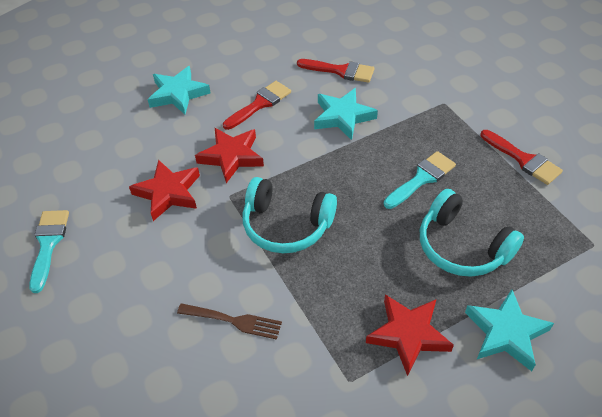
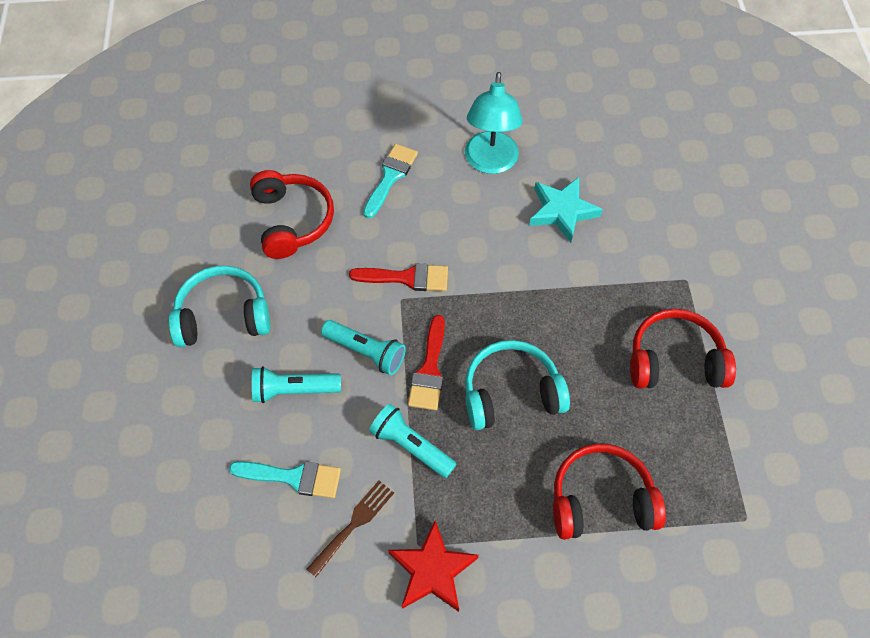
red brush: 3 -> 2
red headphones: 0 -> 3
red star: 3 -> 1
turquoise flashlight: 0 -> 3
turquoise lamp: 0 -> 1
turquoise star: 3 -> 1

